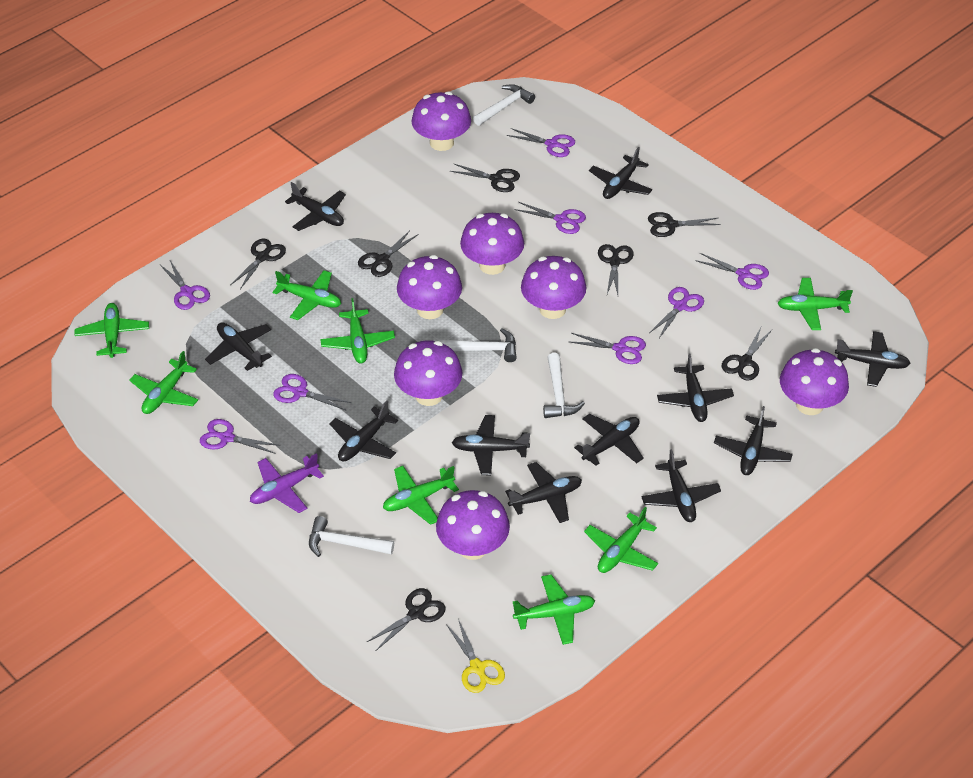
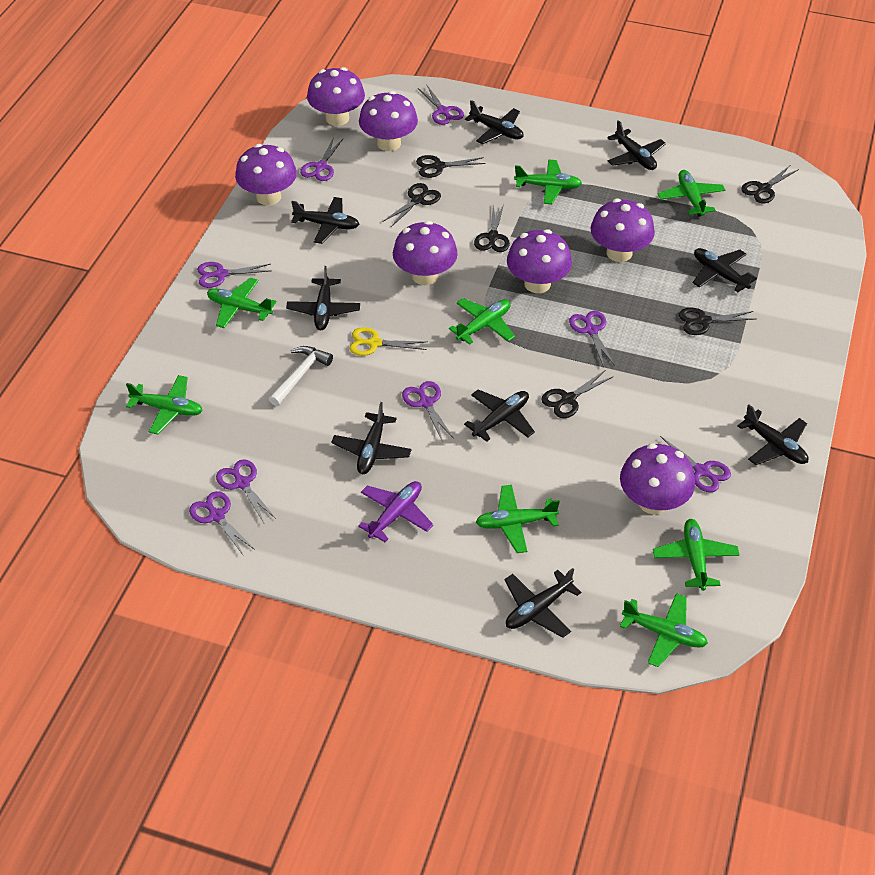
black plane: 11 -> 9
black scissors: 7 -> 6
white hammer: 4 -> 1

